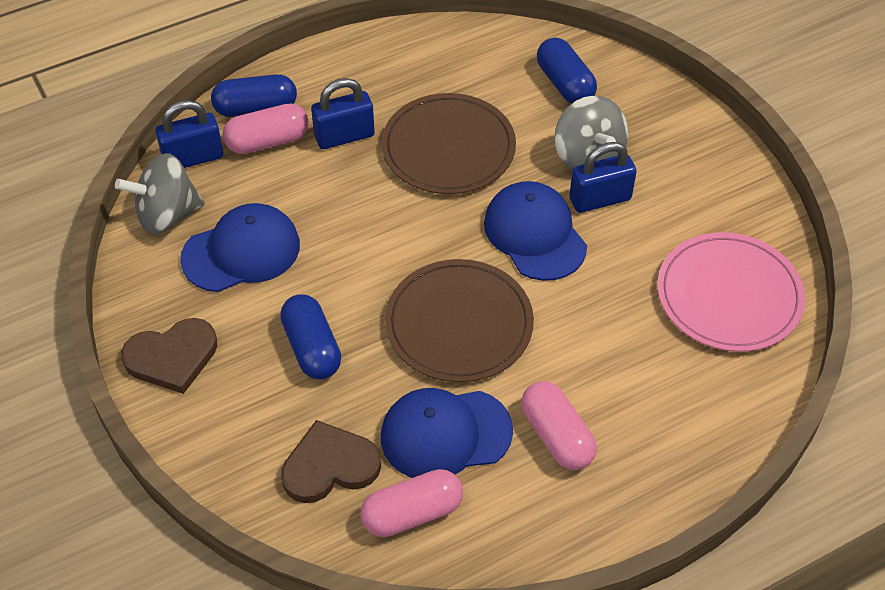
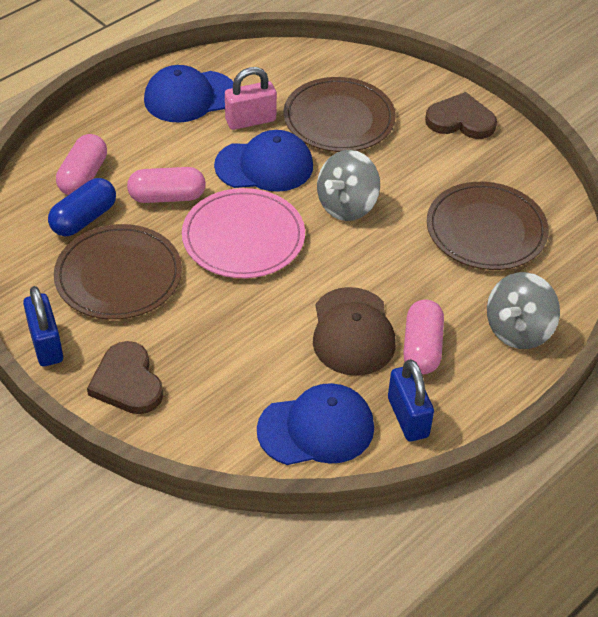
blue capsule: 3 -> 1
blue padlock: 3 -> 2
brown cap: 0 -> 1
brown plate: 2 -> 3
pink padlock: 0 -> 1

